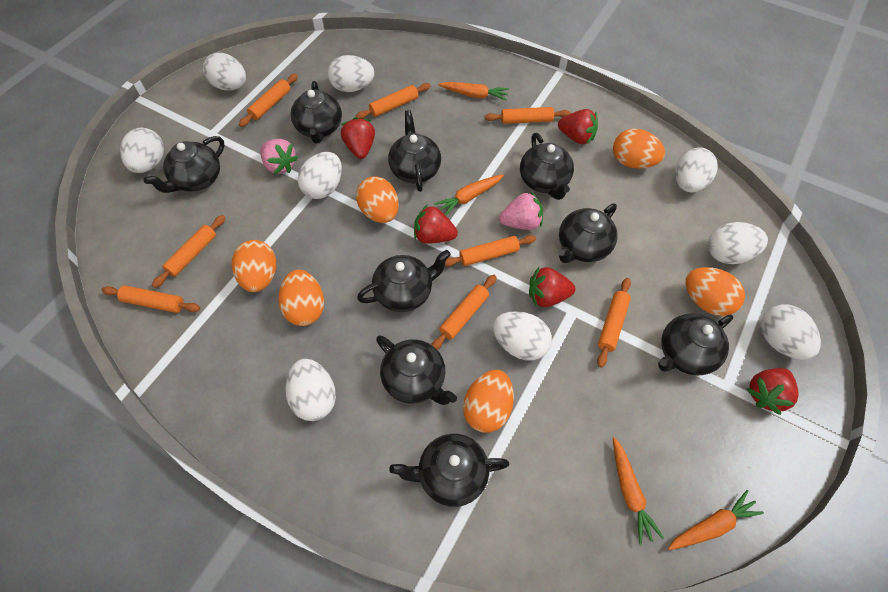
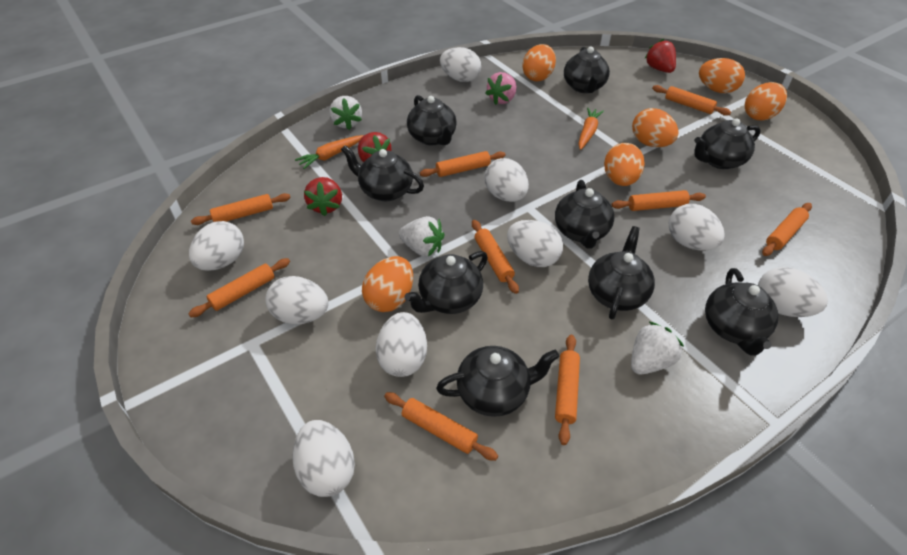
orange carrot: 4 -> 2
orange rolling pin: 8 -> 9
pink strawberry: 2 -> 1
red strawberry: 5 -> 3
white strawberry: 0 -> 3

